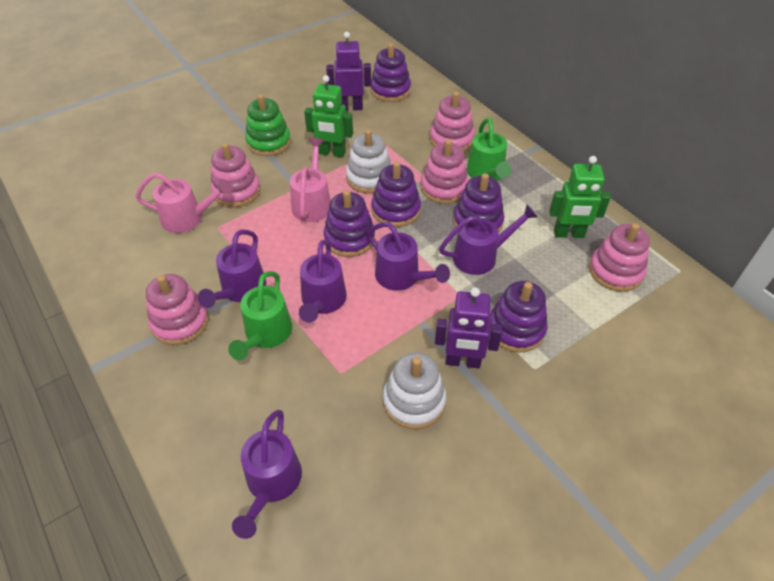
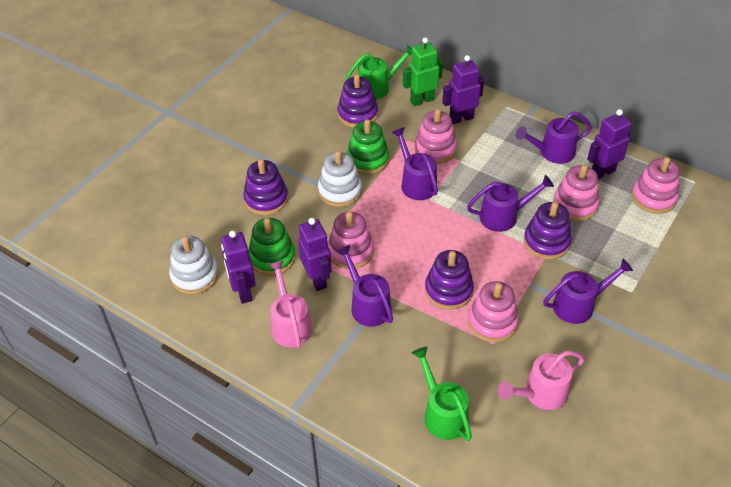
green robot: 2 -> 1
green stacking toy: 1 -> 2
purple robot: 2 -> 4
purple stacking toy: 5 -> 4

